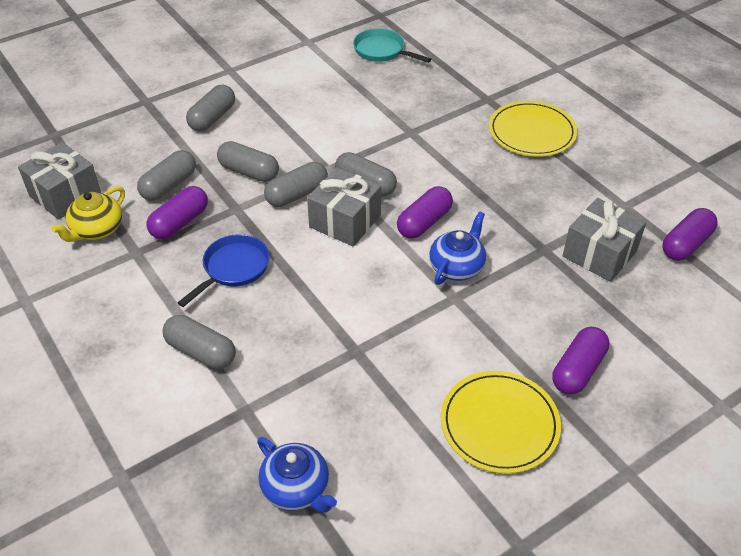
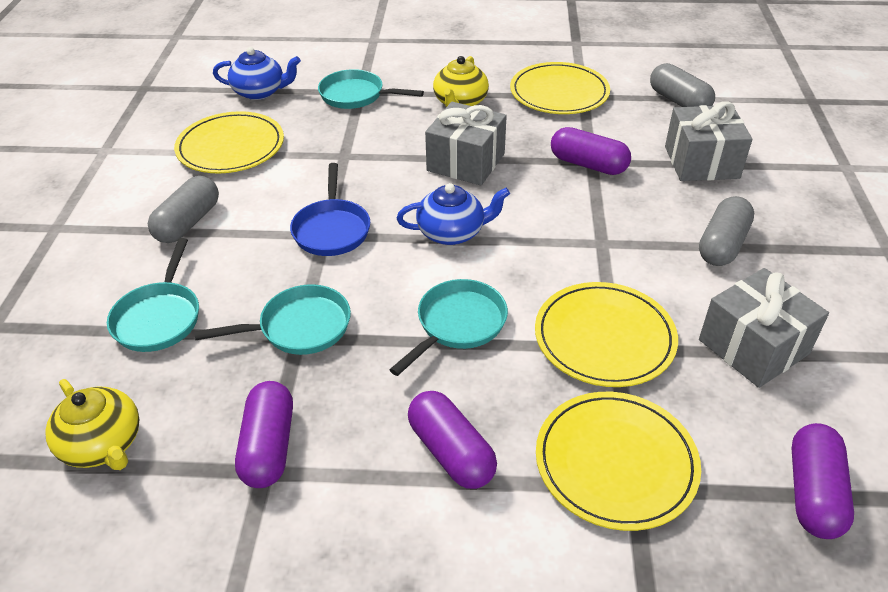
grey capsule: 6 -> 3
turquoise pan: 1 -> 4
yellow plate: 2 -> 4
yellow teapot: 1 -> 2

